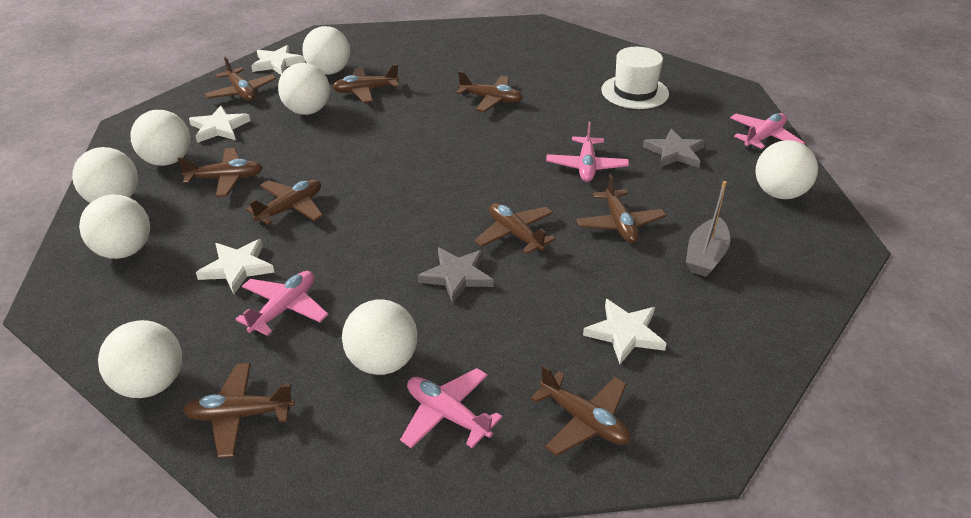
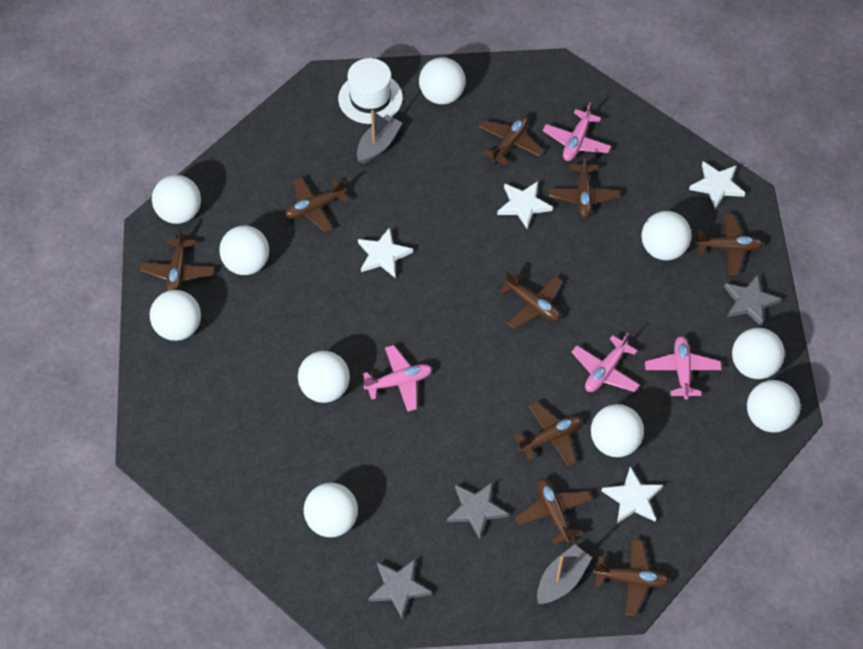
grey boat: 1 -> 2
grey star: 2 -> 3
white ball: 8 -> 10

